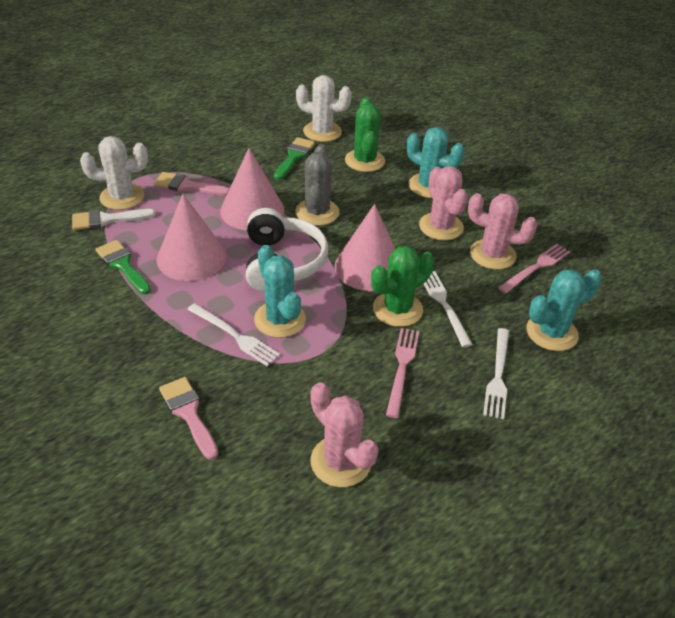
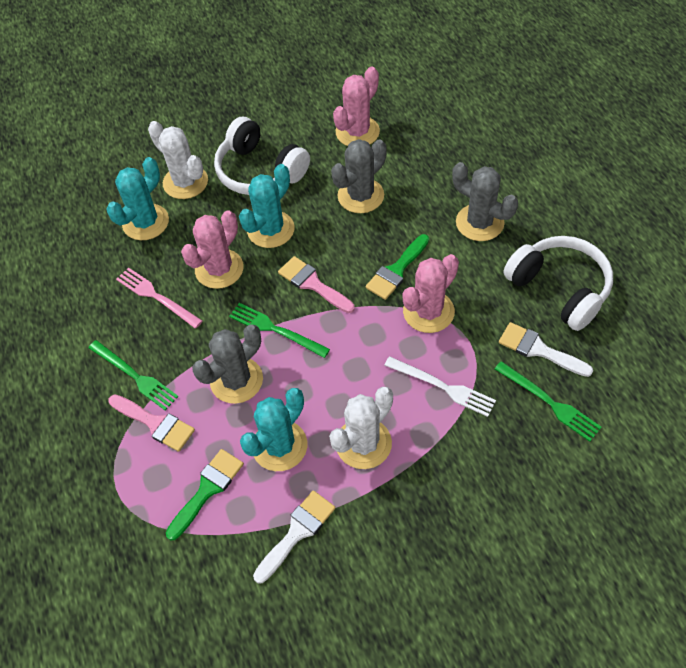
green cactus: 2 -> 0
green fork: 0 -> 3
grey cactus: 1 -> 3
pink cone: 3 -> 0
pink fork: 2 -> 1
white brush: 1 -> 2
white fork: 3 -> 1
white headphones: 1 -> 2

